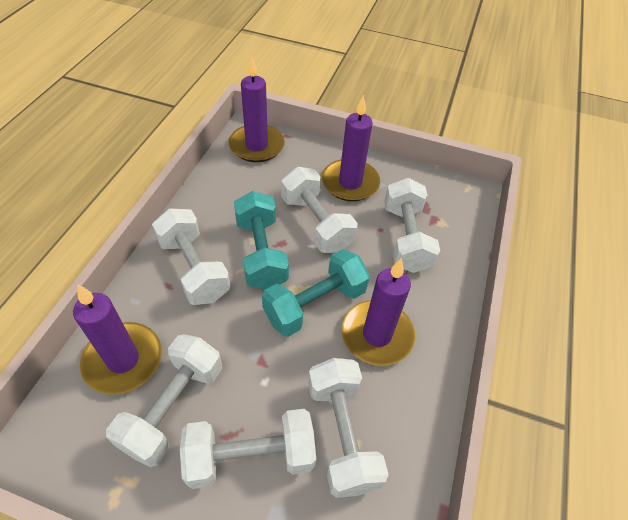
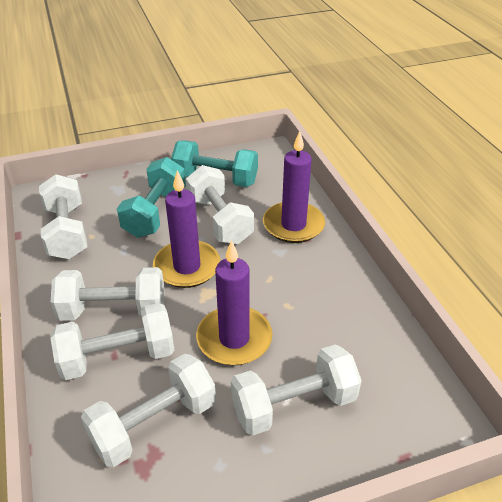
purple candle: 4 -> 3

